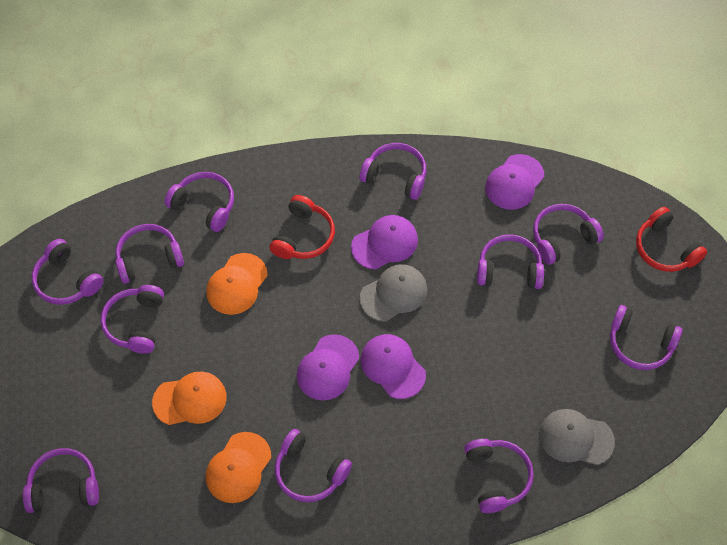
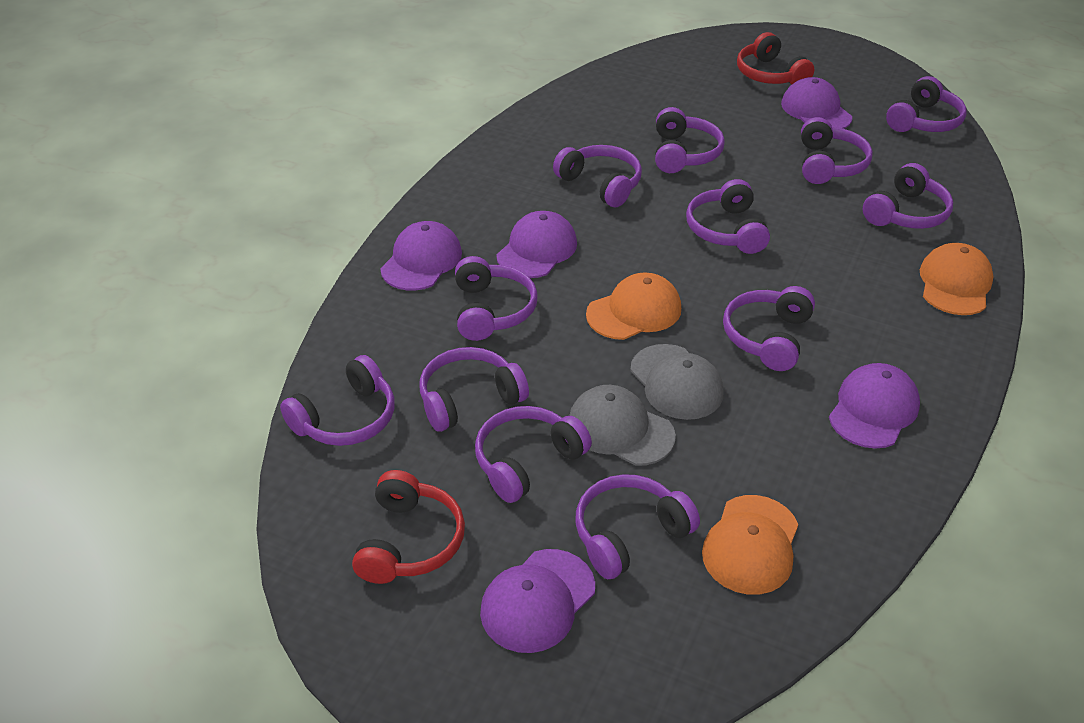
purple cap: 4 -> 5
purple headphones: 11 -> 12

